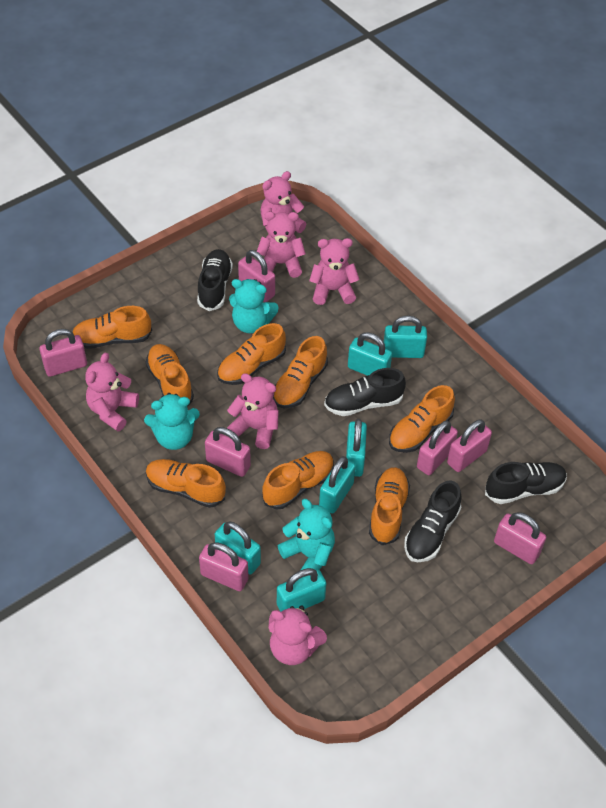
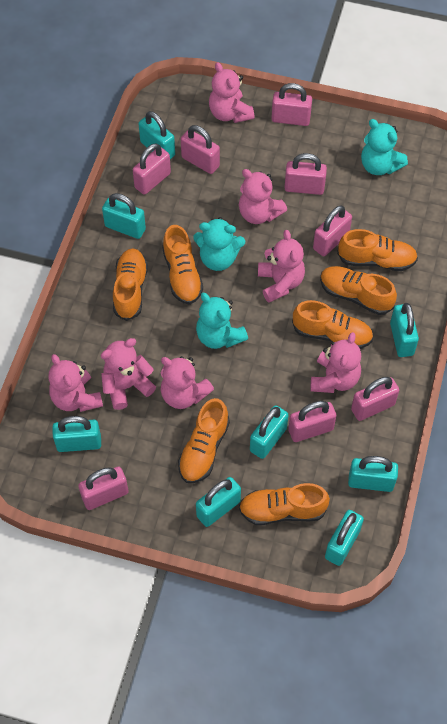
black shoe: 4 -> 0
orange shoe: 8 -> 7
pink padlock: 7 -> 8
pink teddy bear: 6 -> 7
turquoise padlock: 6 -> 8

